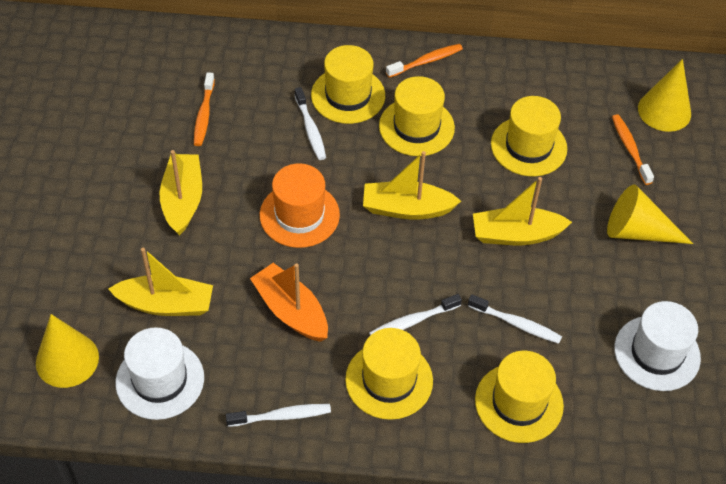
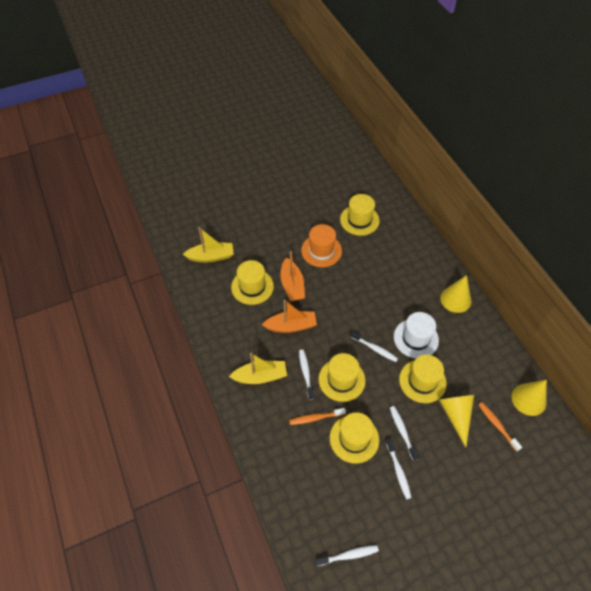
orange boat: 1 -> 2
orange toothbrush: 3 -> 2
white hat: 2 -> 1
white toothbrush: 4 -> 5
yellow boat: 4 -> 2

